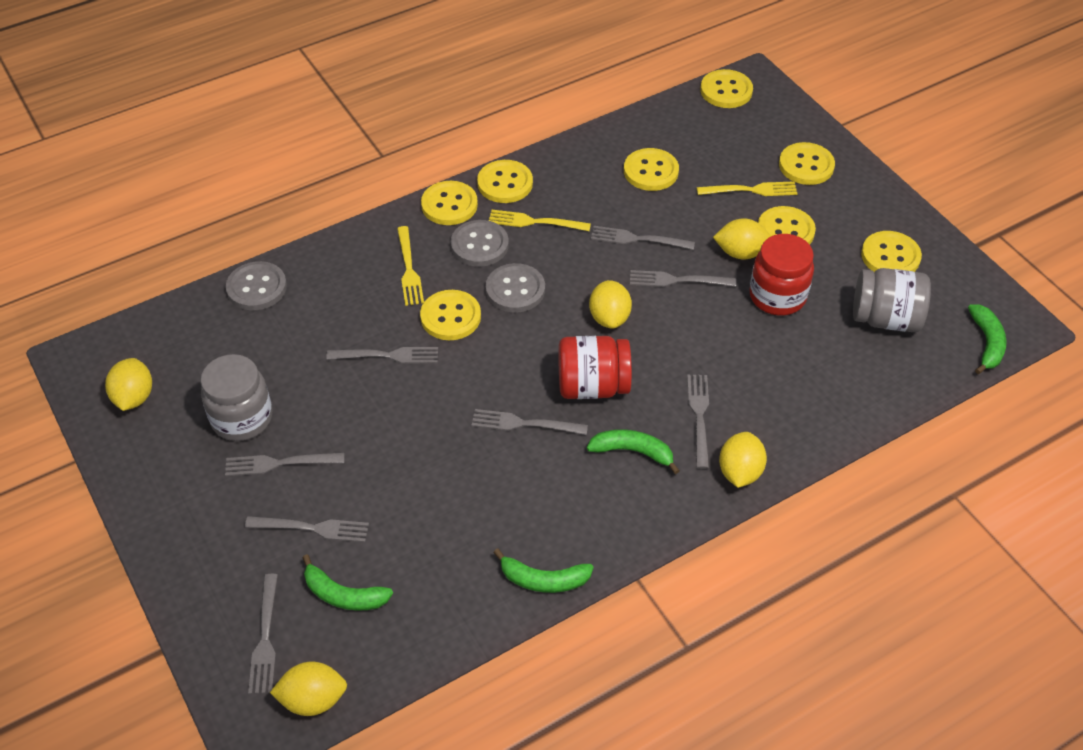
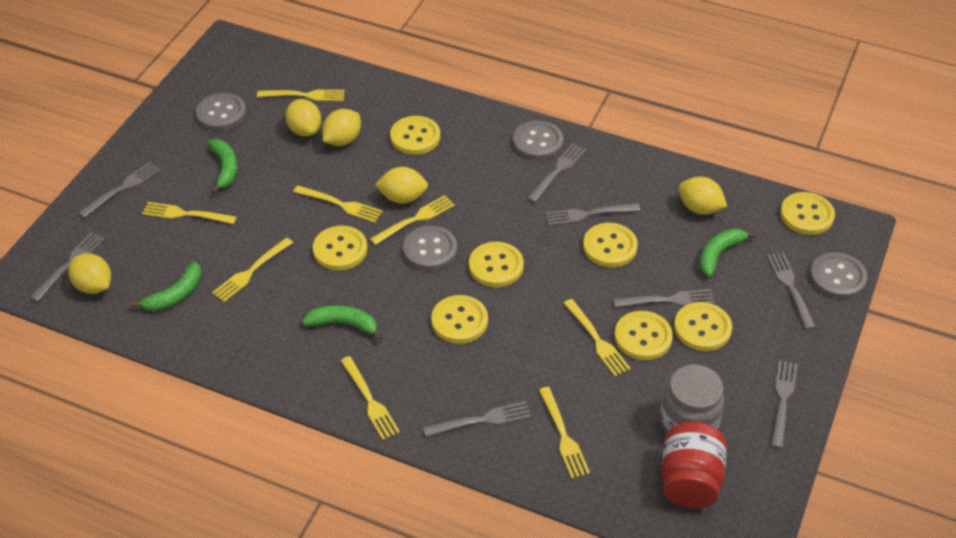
grey button: 3 -> 4
grey jar: 2 -> 1
red jar: 2 -> 1
yellow fork: 3 -> 8

